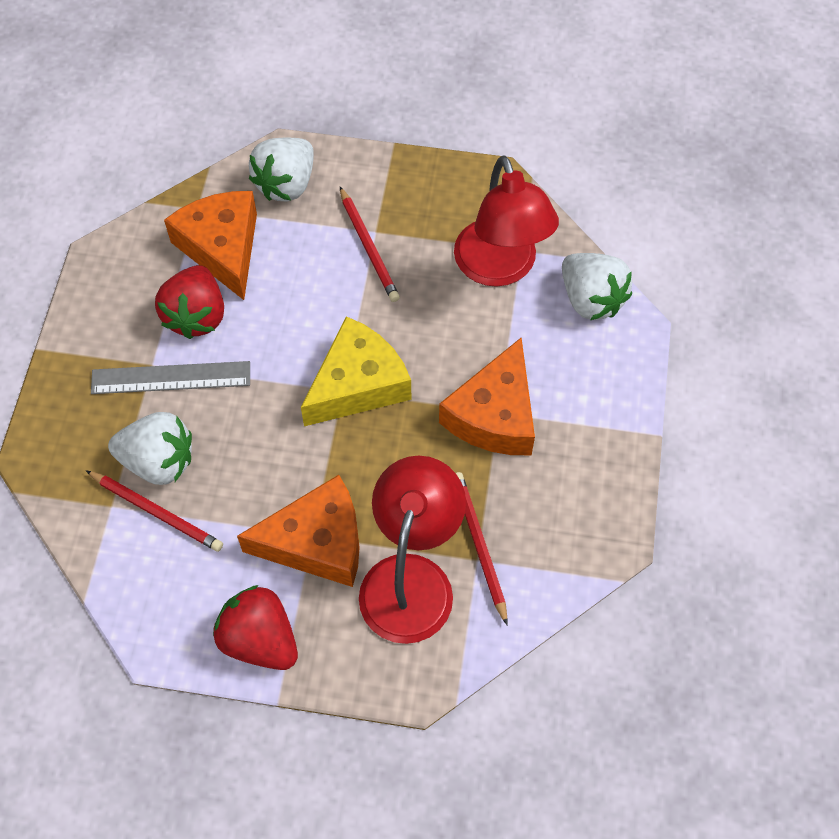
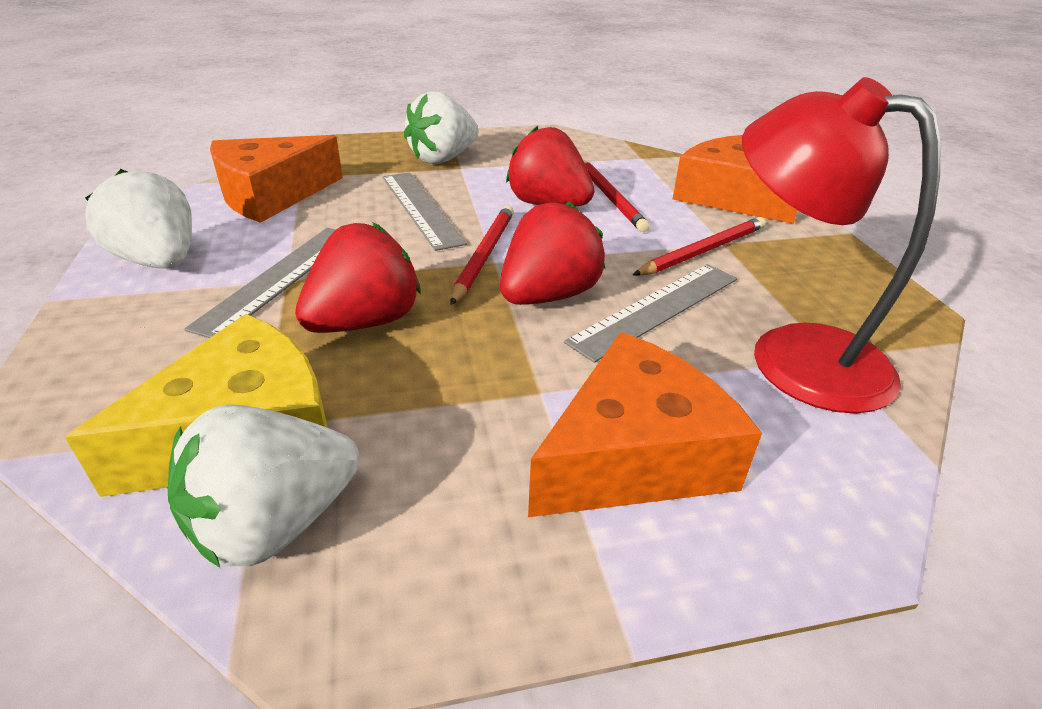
grey ruler: 1 -> 3
red lamp: 2 -> 1
red strawberry: 2 -> 3

